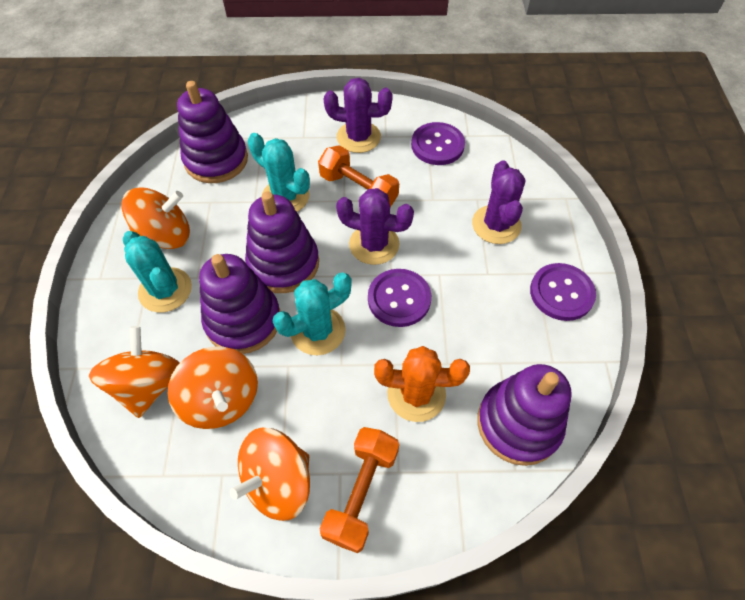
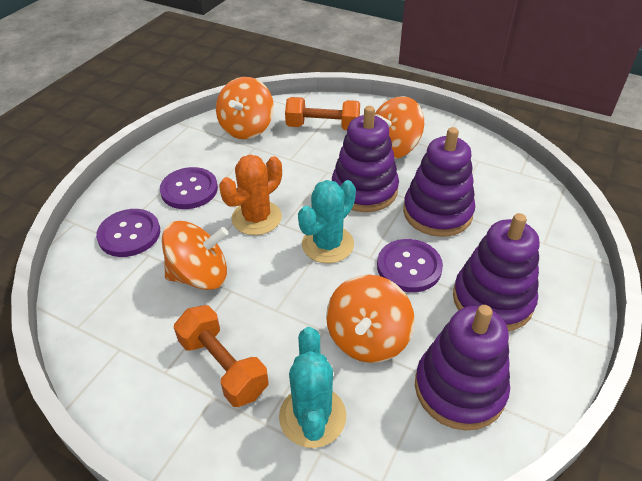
purple cactus: 3 -> 0
turquoise cactus: 3 -> 2

